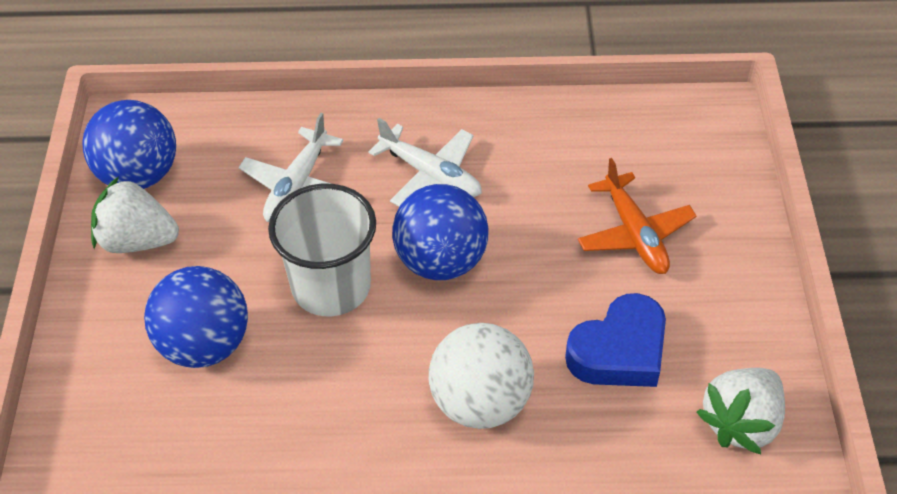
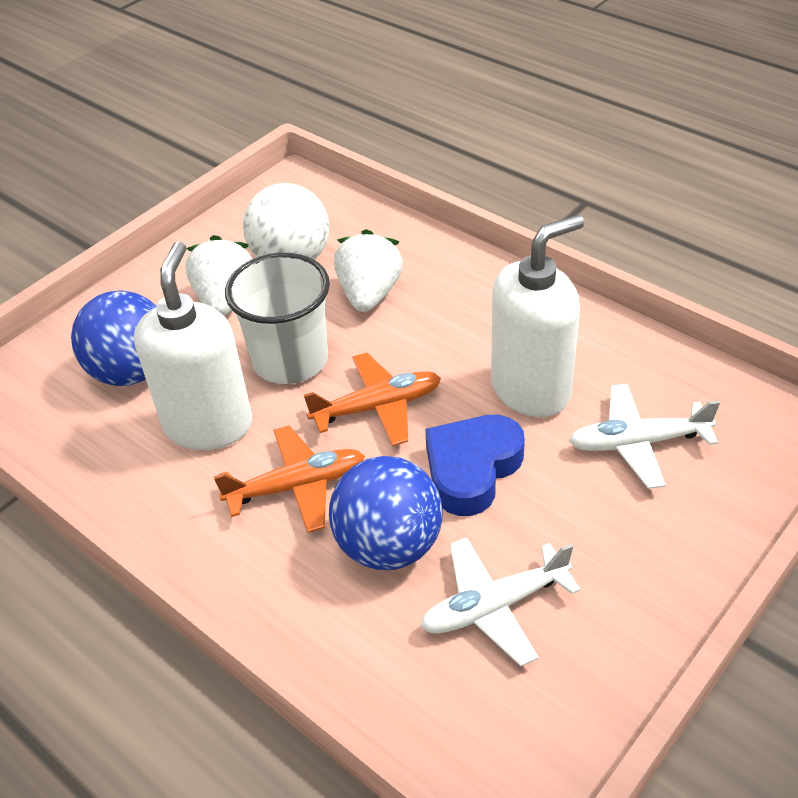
blue ball: 3 -> 2
orange plane: 1 -> 2
white soap dispenser: 0 -> 2

